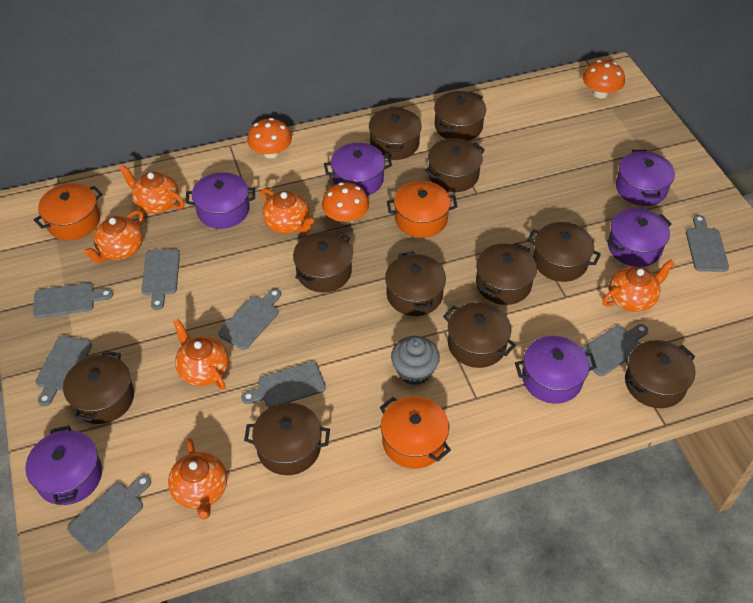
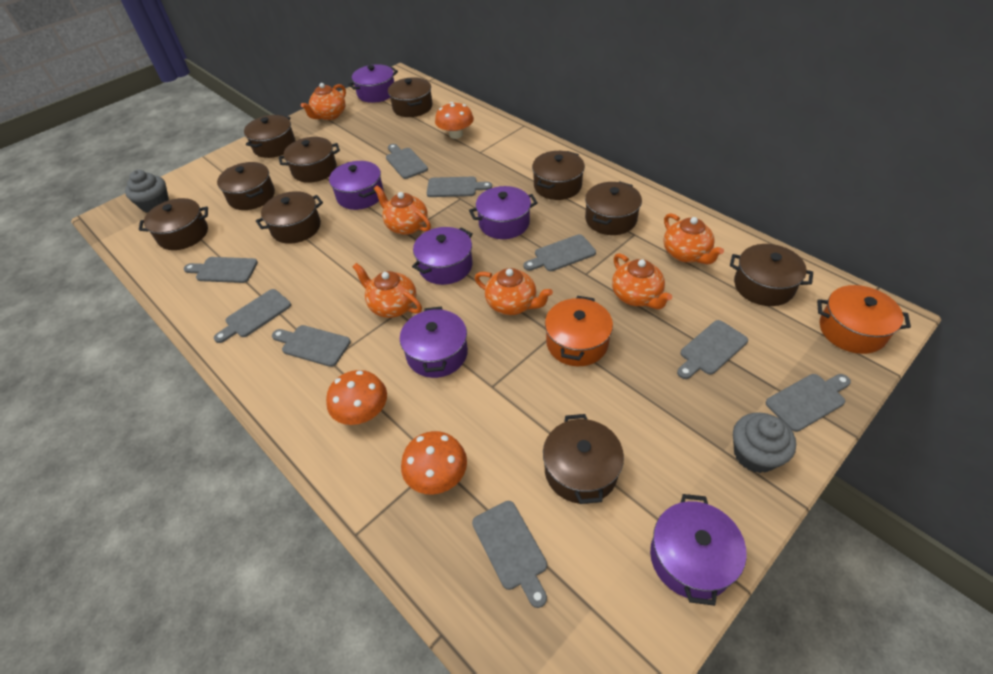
brown pot: 11 -> 10
grey cupcake: 1 -> 2
grey cutting board: 8 -> 9
orange pot: 3 -> 2

